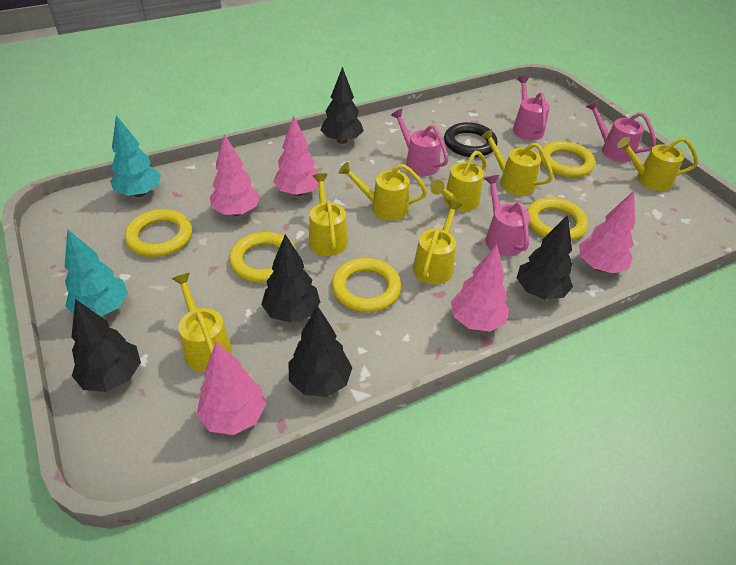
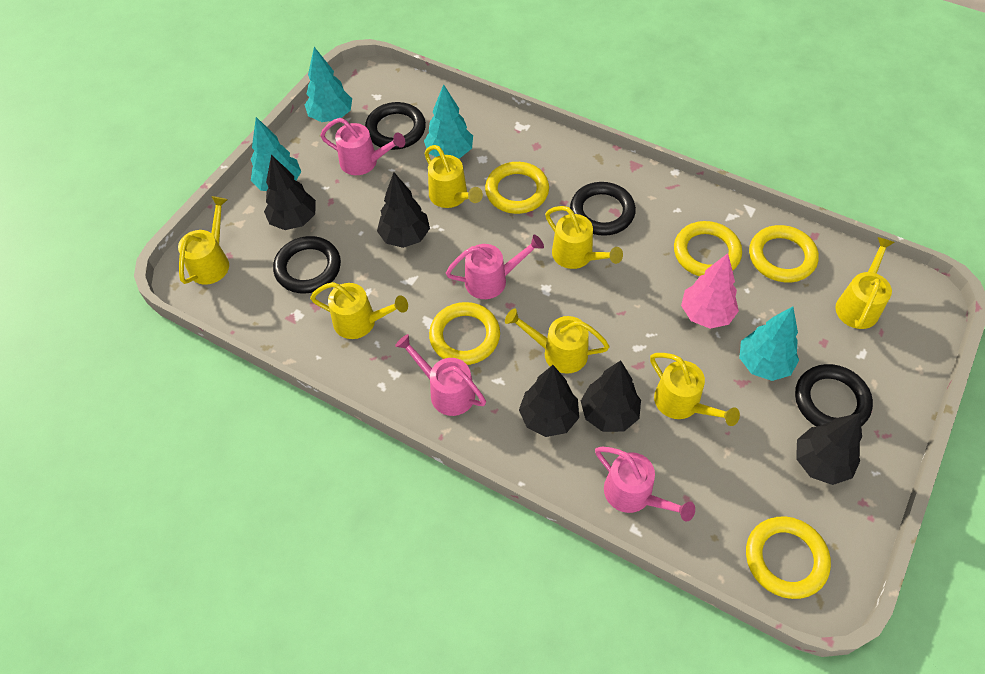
black ring: 1 -> 4
pink tree: 5 -> 1
turquoise tree: 2 -> 4

